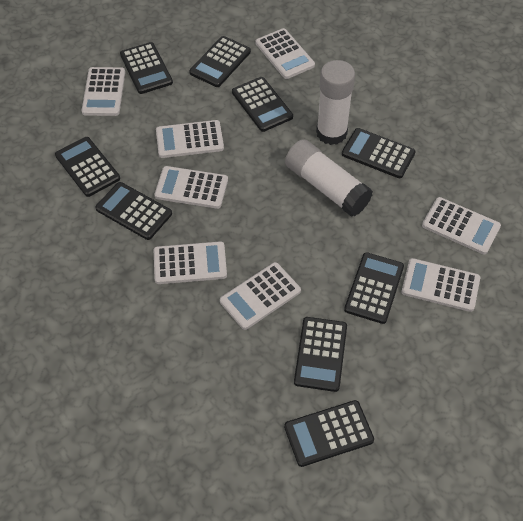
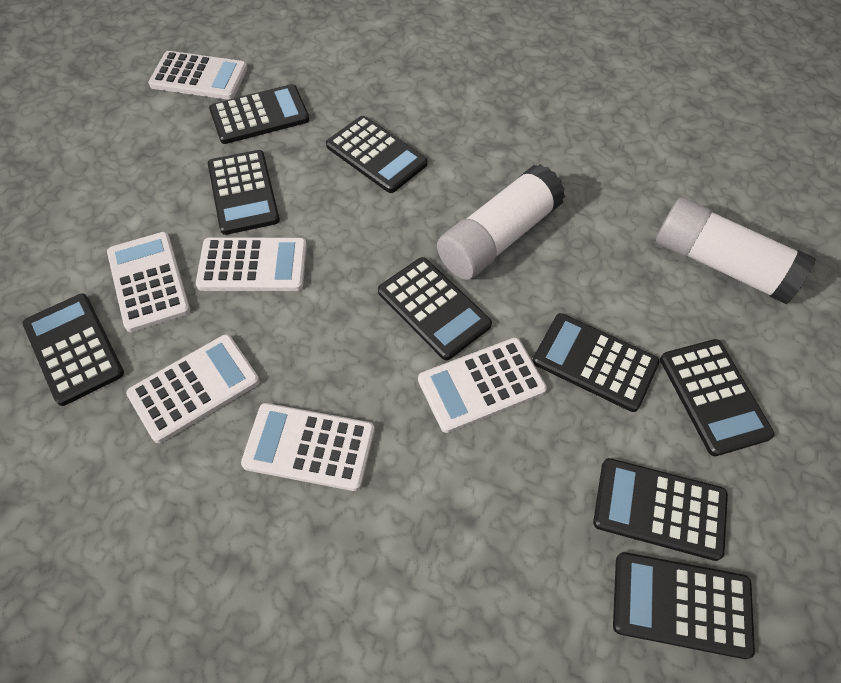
white calculator: 8 -> 6

